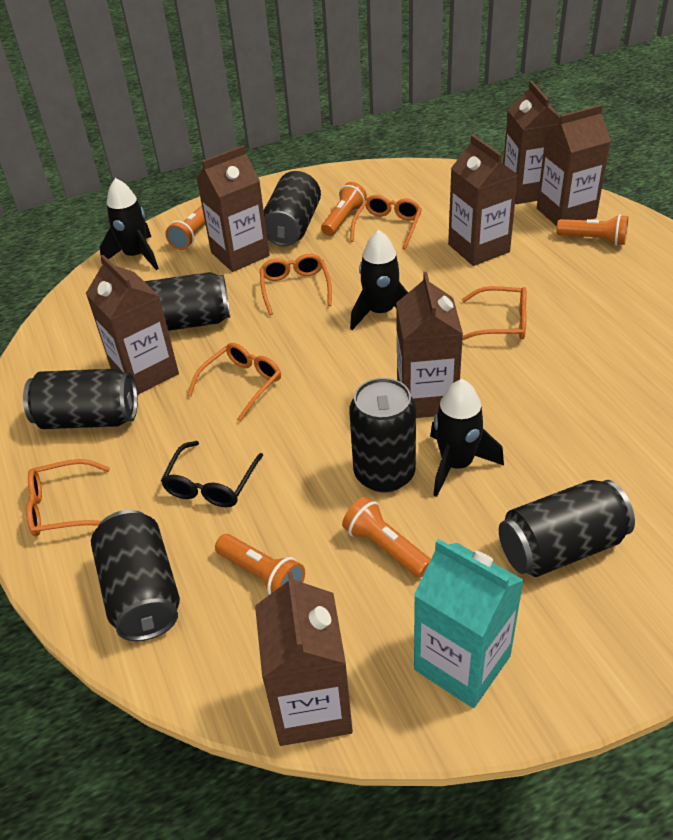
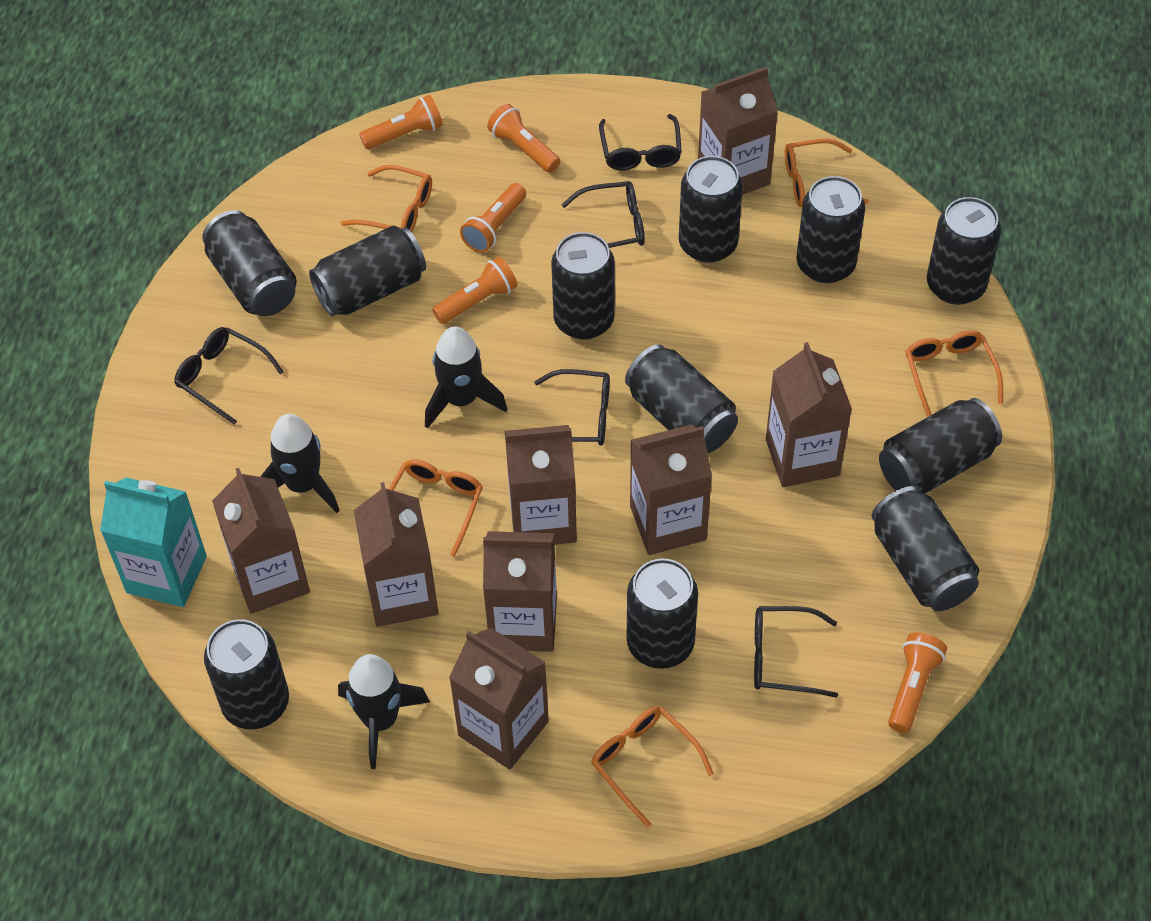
black can: 6 -> 11
black glasses: 1 -> 5
brown carton: 7 -> 8

